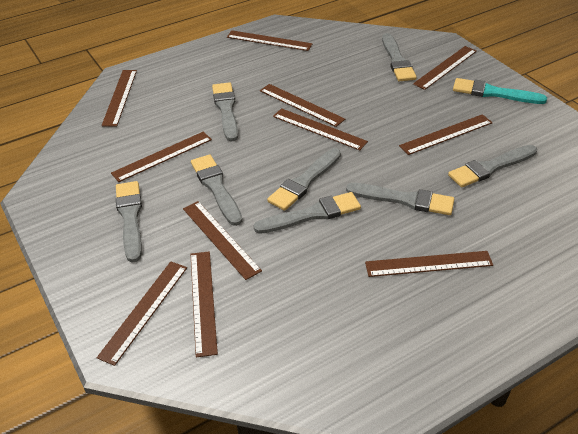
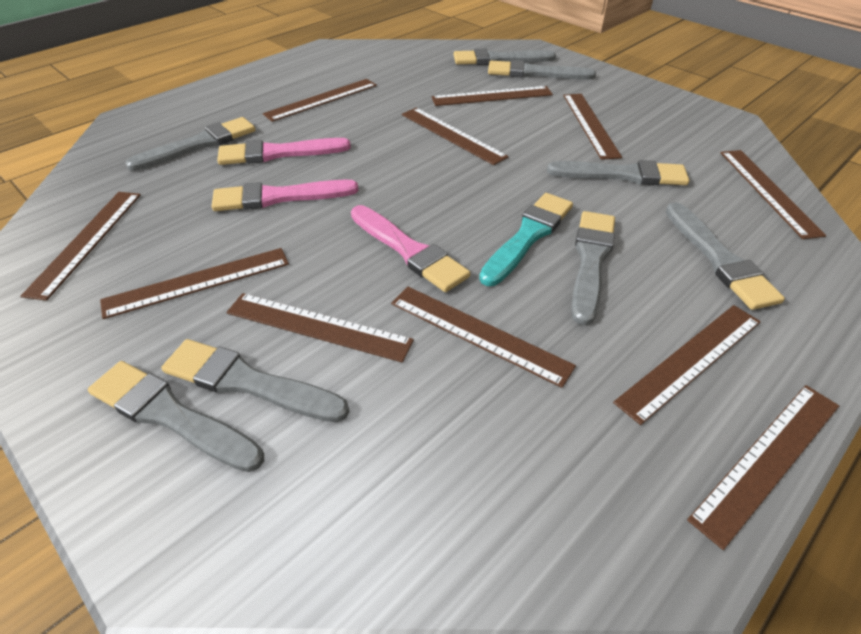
pink brush: 0 -> 3

